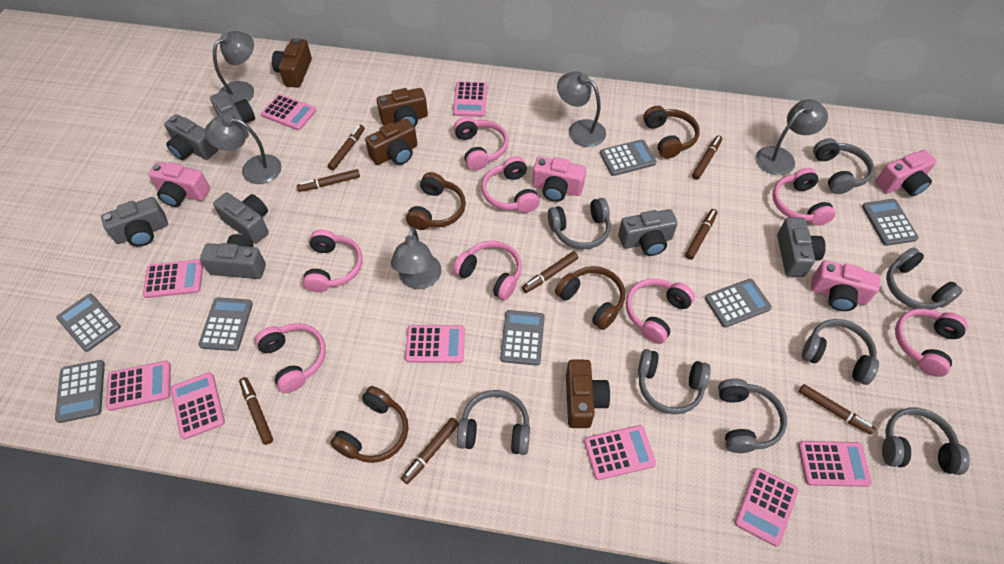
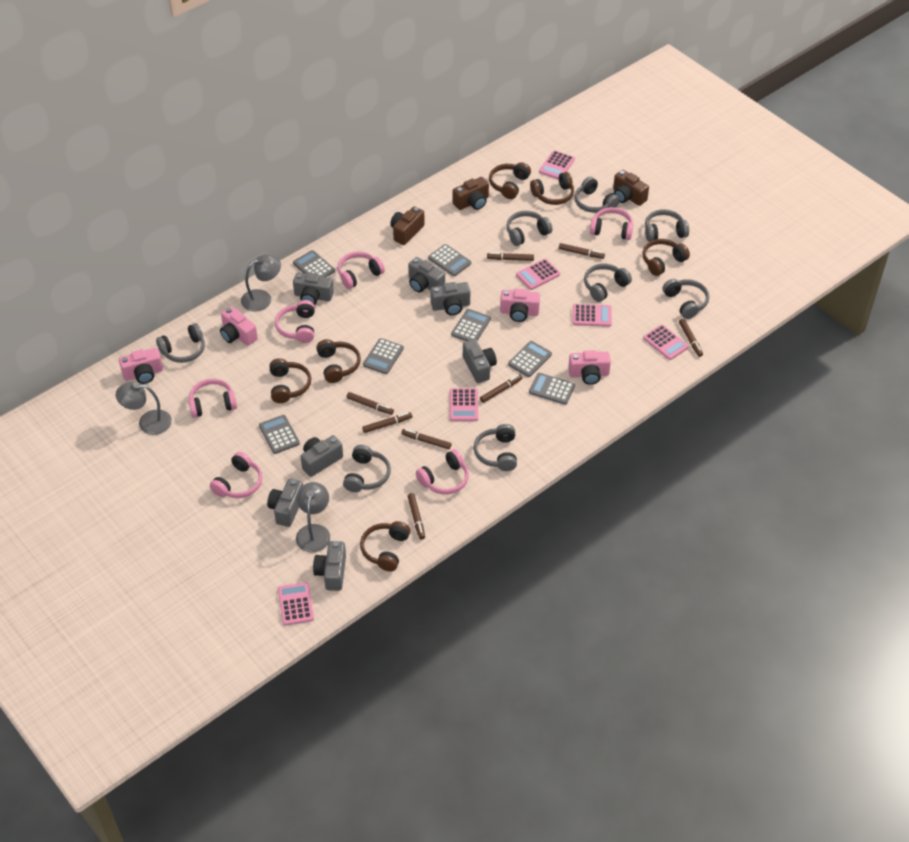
brown camera: 4 -> 3
brown headphones: 4 -> 6
grey lamp: 5 -> 3
pink calculator: 9 -> 6
pink headphones: 8 -> 6

